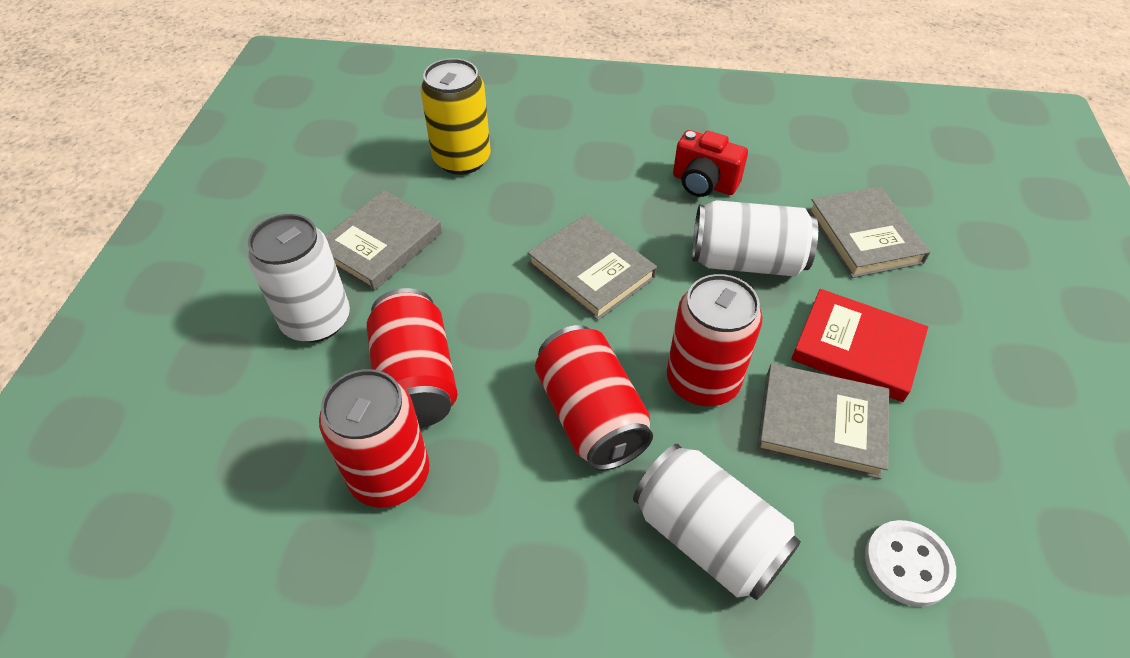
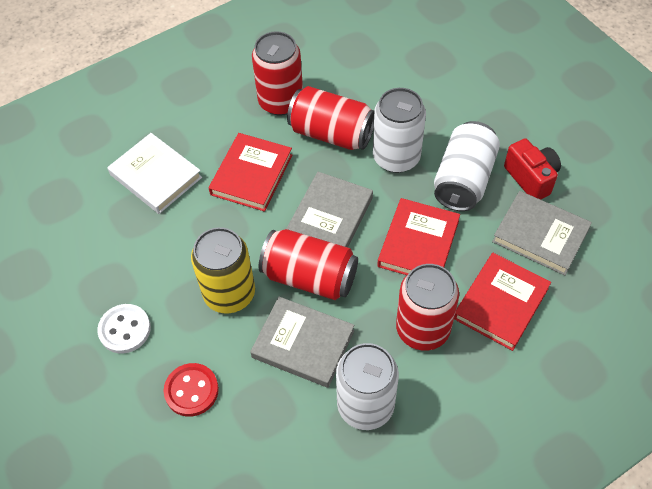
grey book: 4 -> 3
red book: 1 -> 3
red button: 0 -> 1
white book: 0 -> 1

